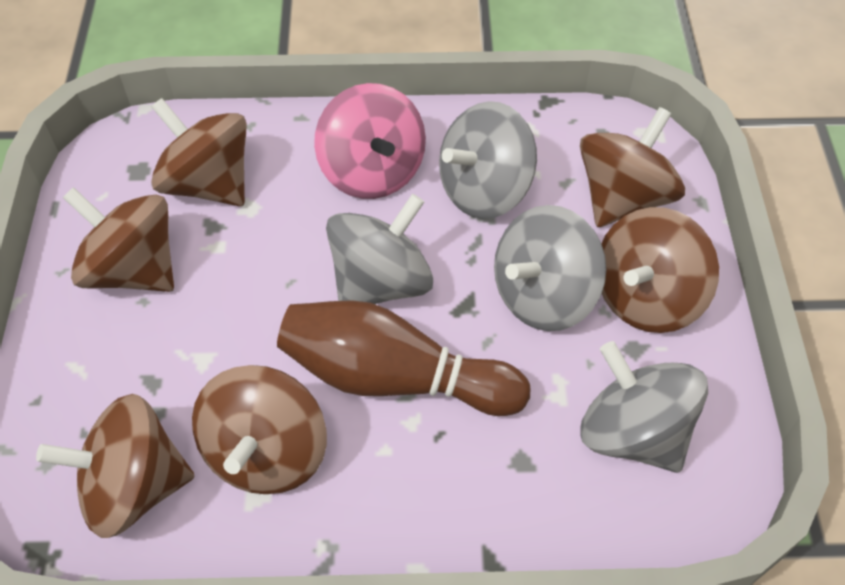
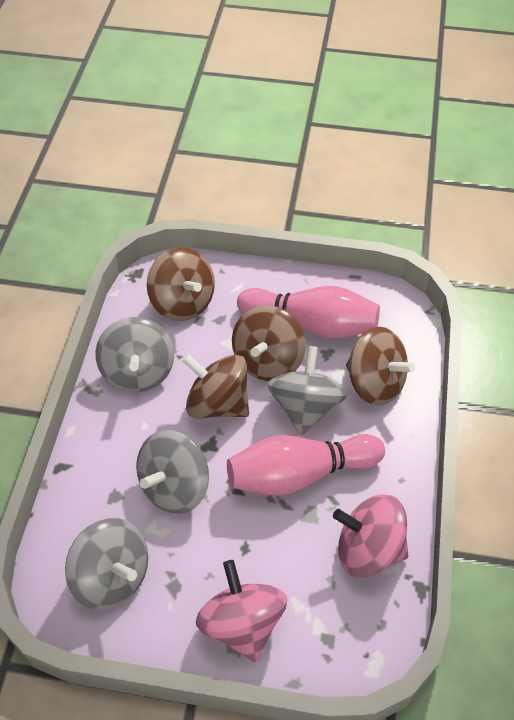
brown bowling pin: 1 -> 0
brown spinning top: 6 -> 4
pink bowling pin: 0 -> 2
pink spinning top: 1 -> 2

